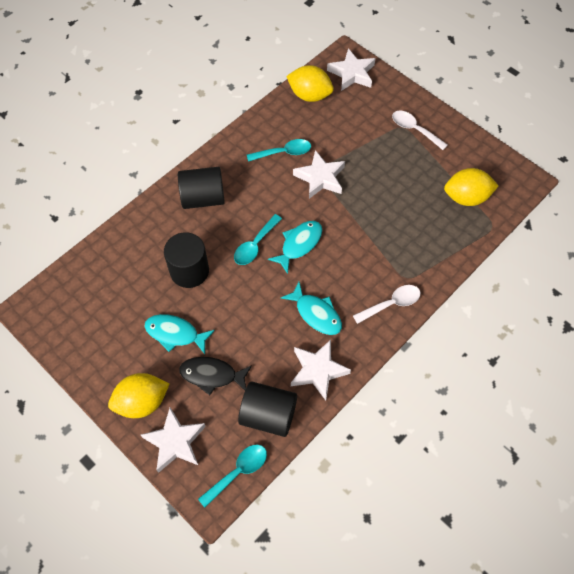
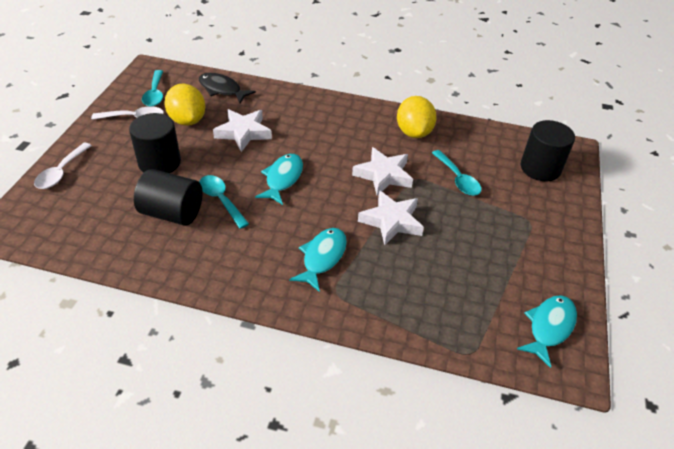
white star: 4 -> 3
yellow lemon: 3 -> 2

